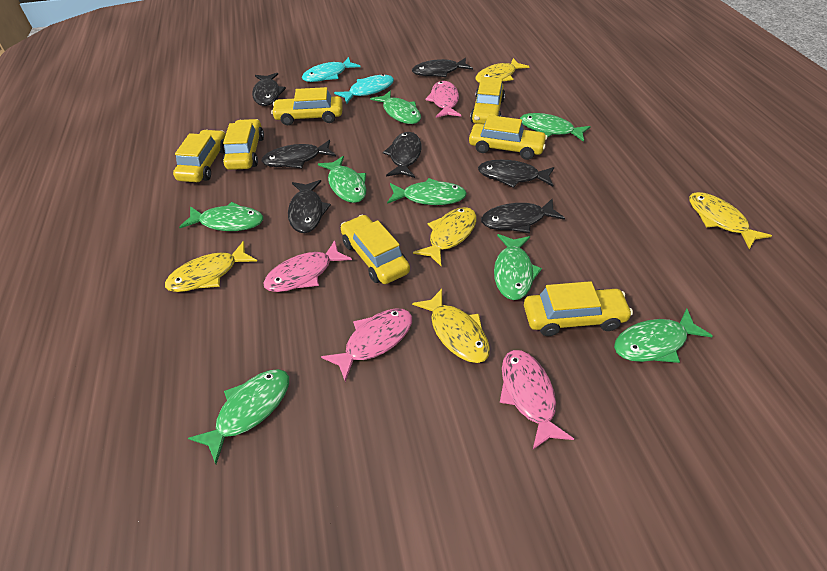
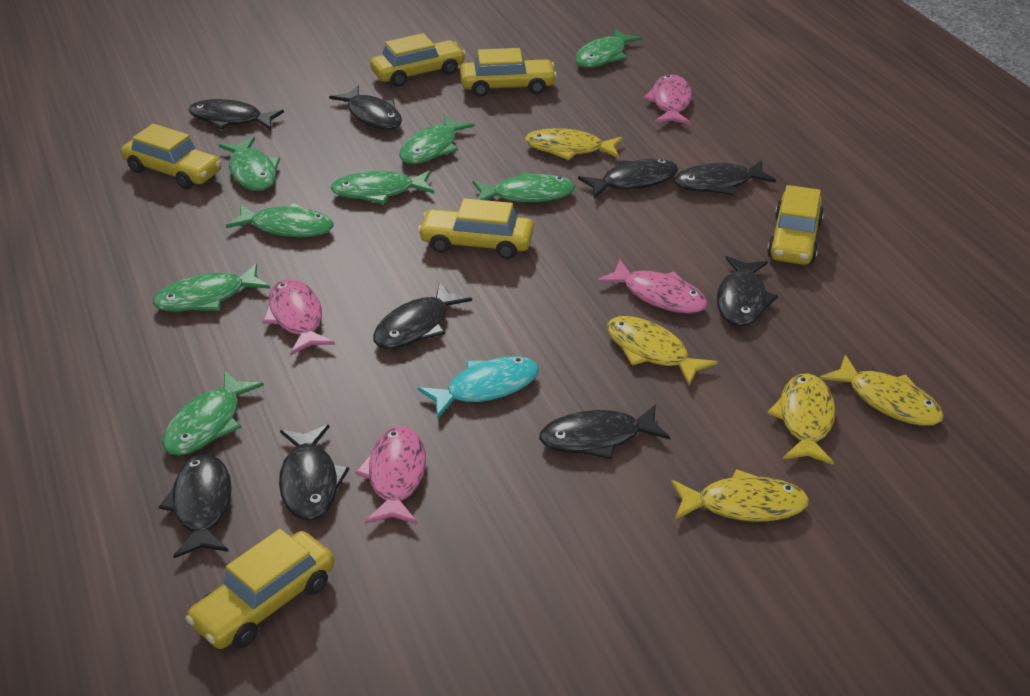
black fish: 7 -> 9
turquoise fish: 2 -> 1
yellow car: 7 -> 6

